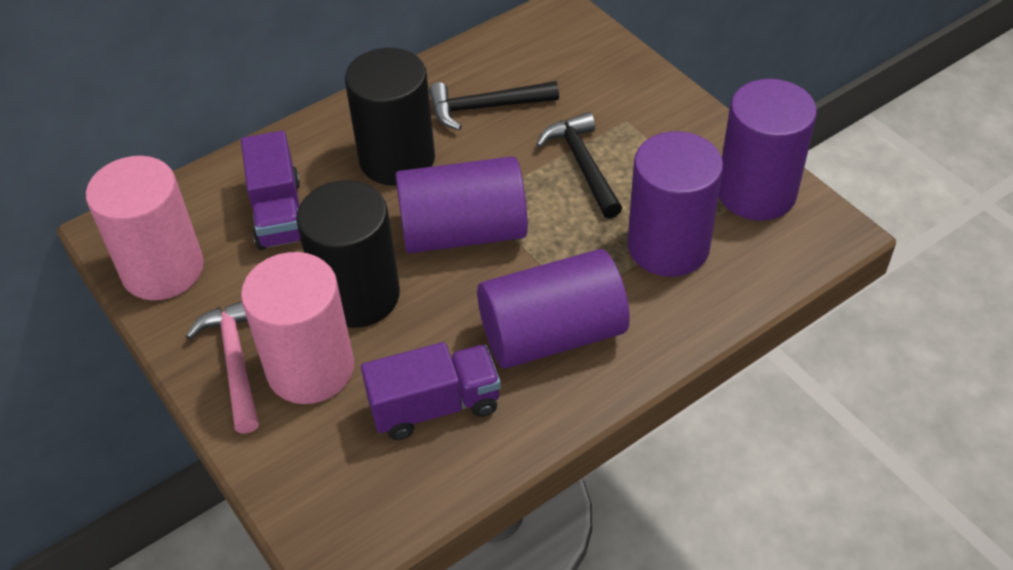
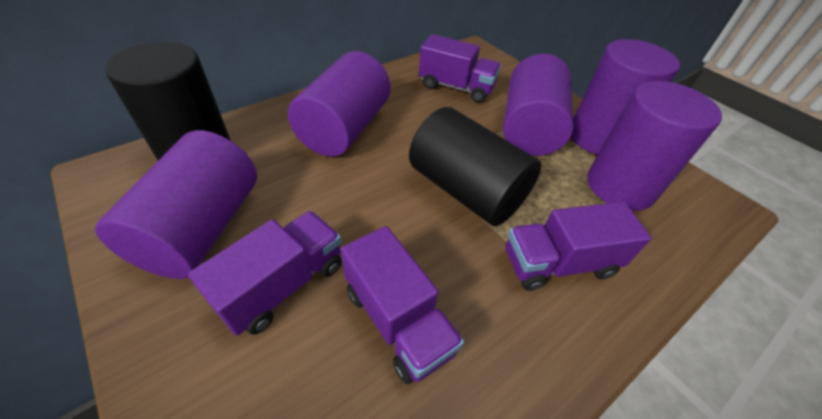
black hammer: 2 -> 0
pink cylinder: 2 -> 0
pink hammer: 1 -> 0
purple cylinder: 4 -> 5
purple truck: 2 -> 4

